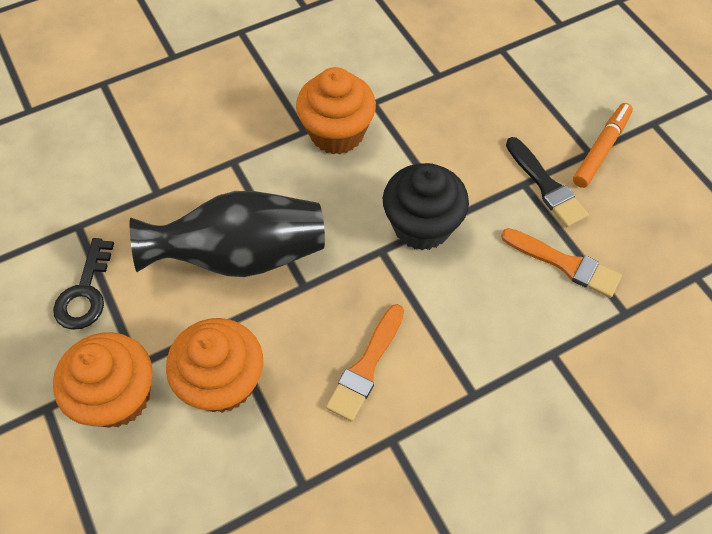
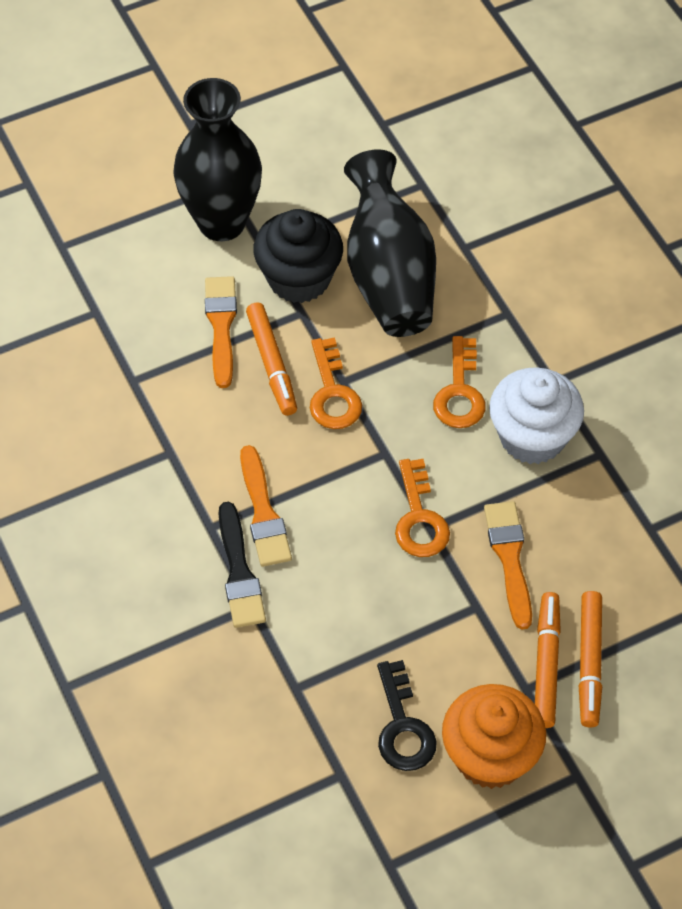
black vase: 1 -> 2
orange brush: 2 -> 3
orange cupcake: 3 -> 1
orange key: 0 -> 3
orange marker: 1 -> 3
white cupcake: 0 -> 1

